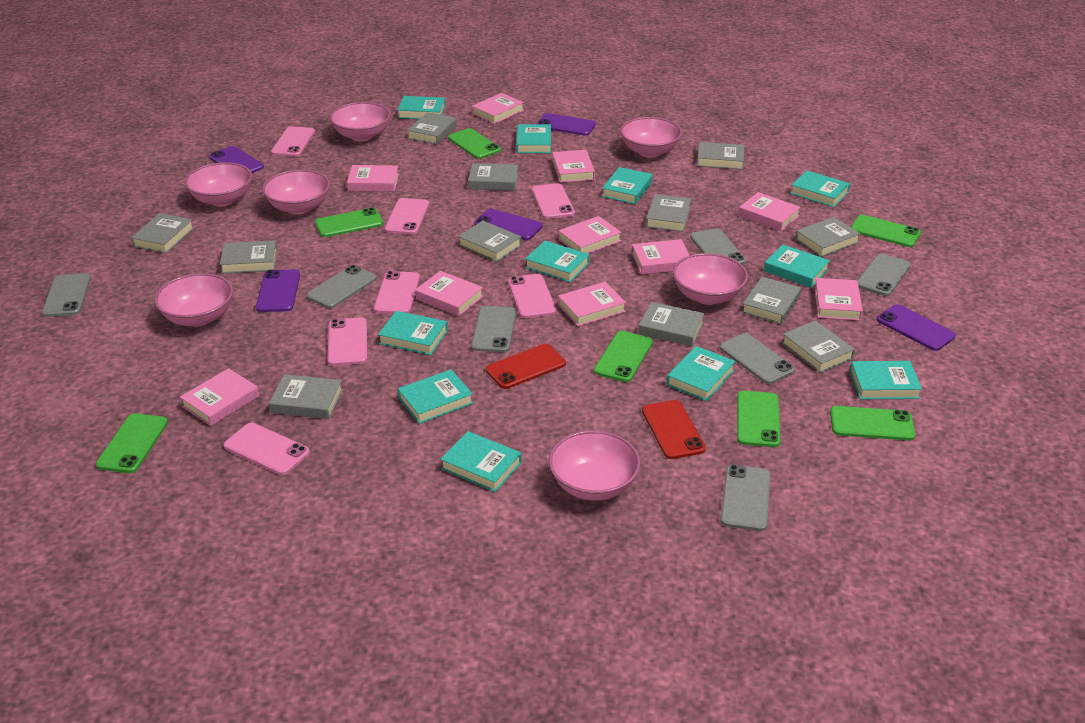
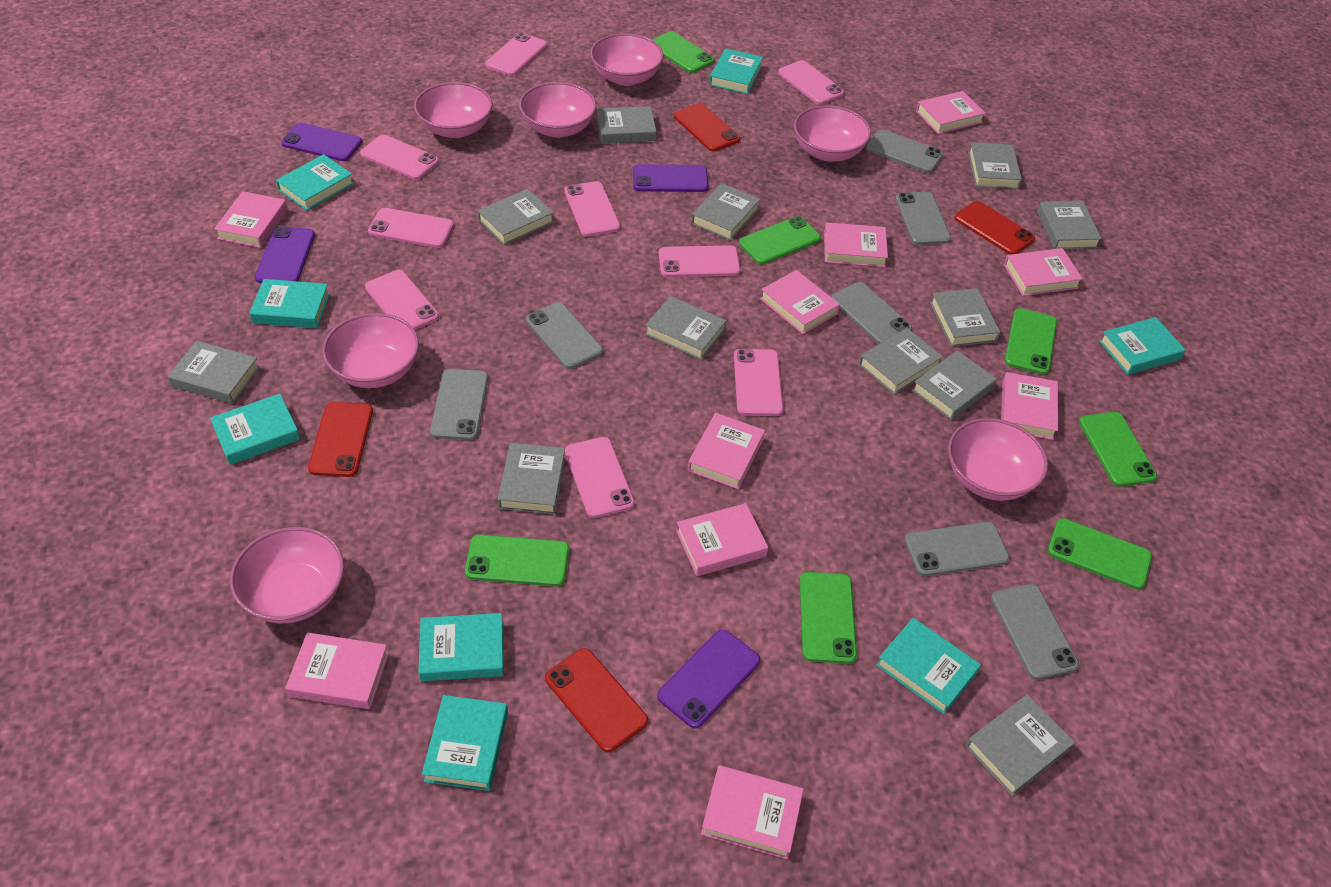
pink phone: 7 -> 9
purple phone: 5 -> 4
red phone: 2 -> 4
turquoise book: 11 -> 8

